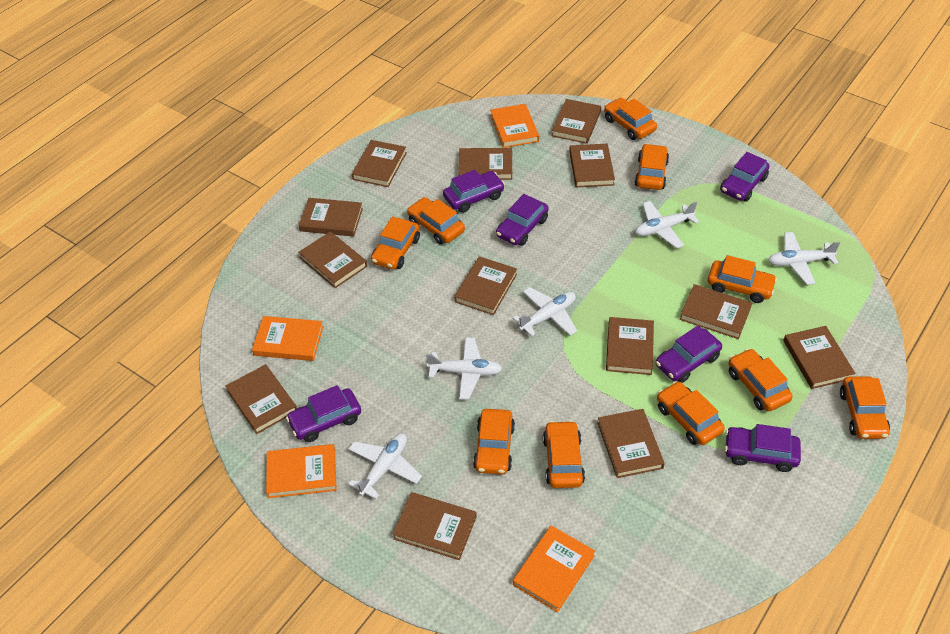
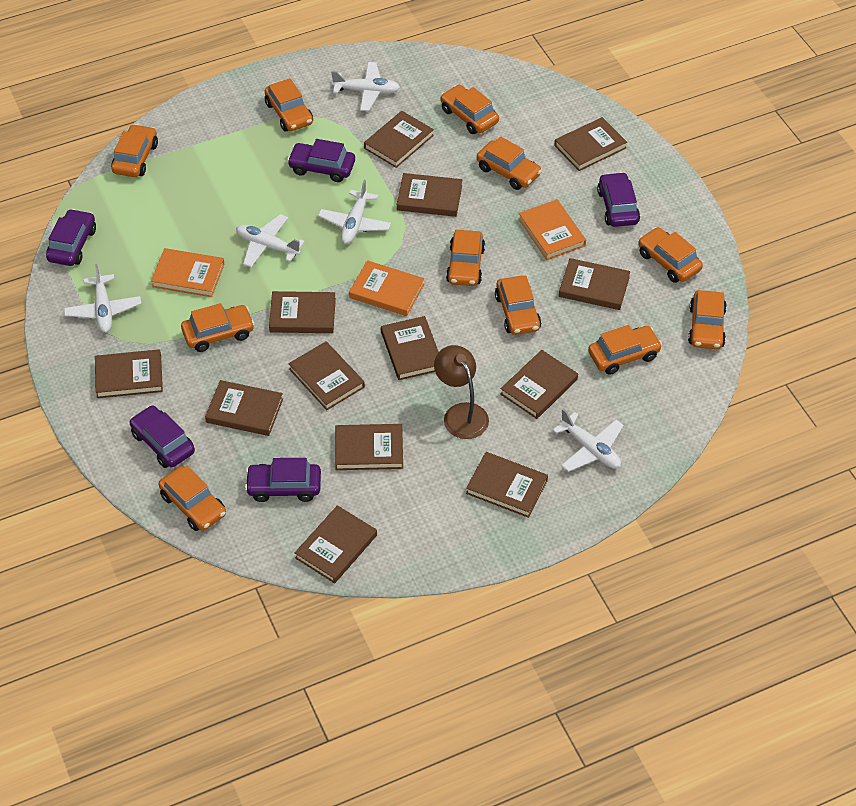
brown lamp: 0 -> 1
orange book: 4 -> 3
orange car: 10 -> 11
purple car: 6 -> 5

